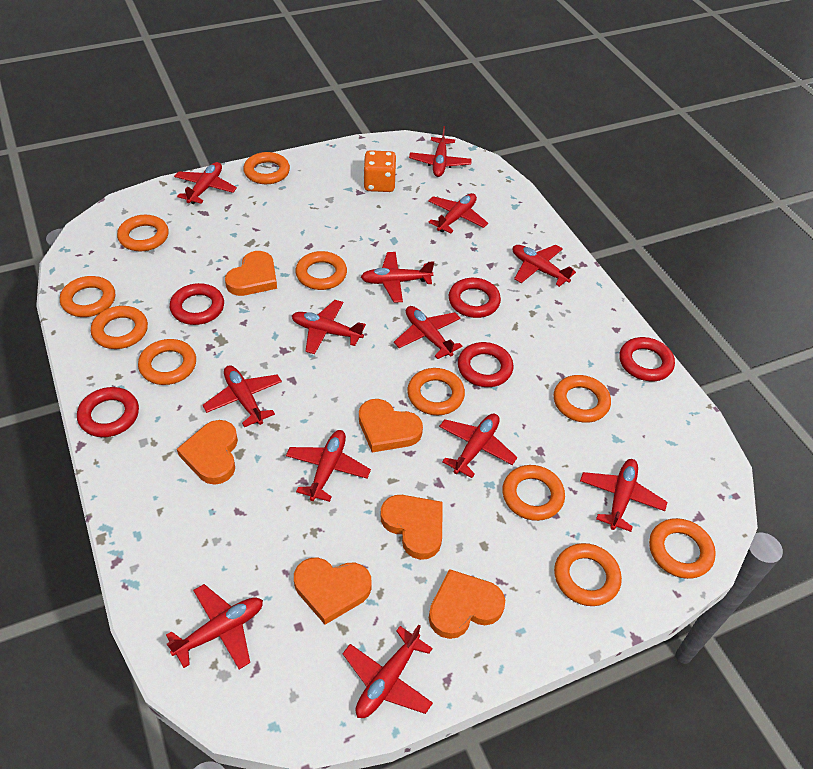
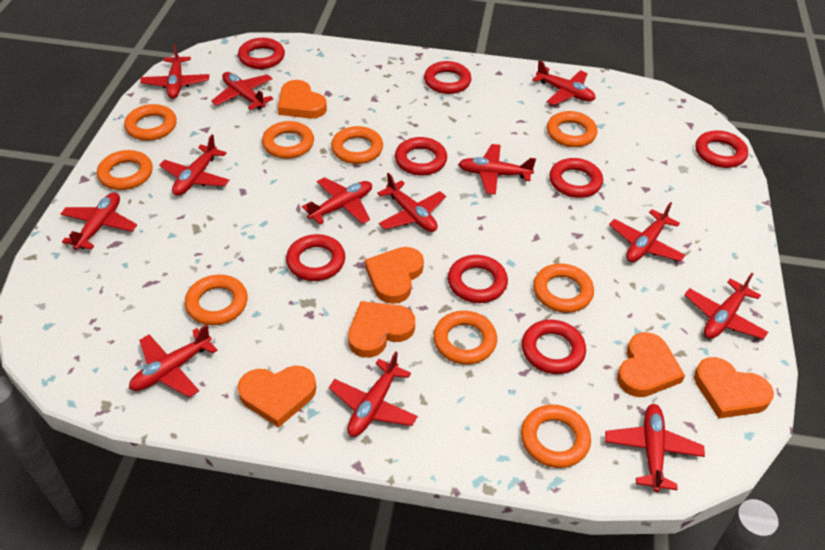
orange dice: 1 -> 0
orange ring: 11 -> 9
red ring: 5 -> 8

